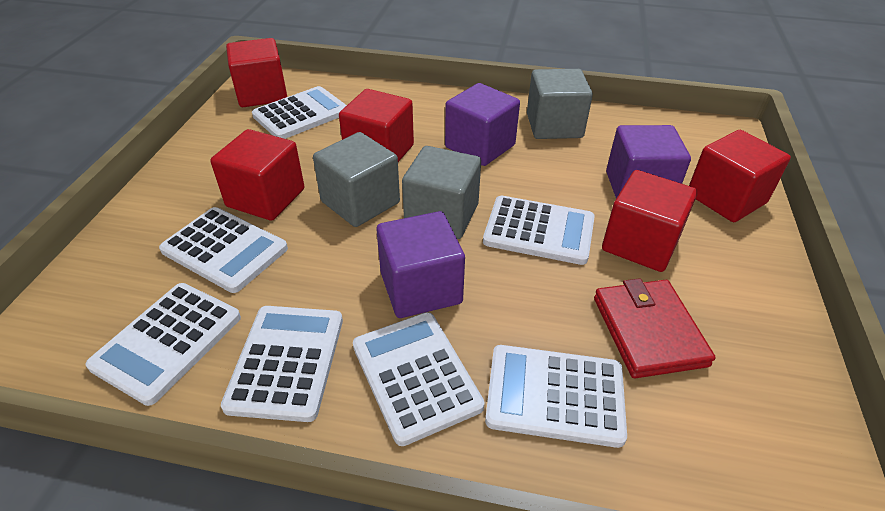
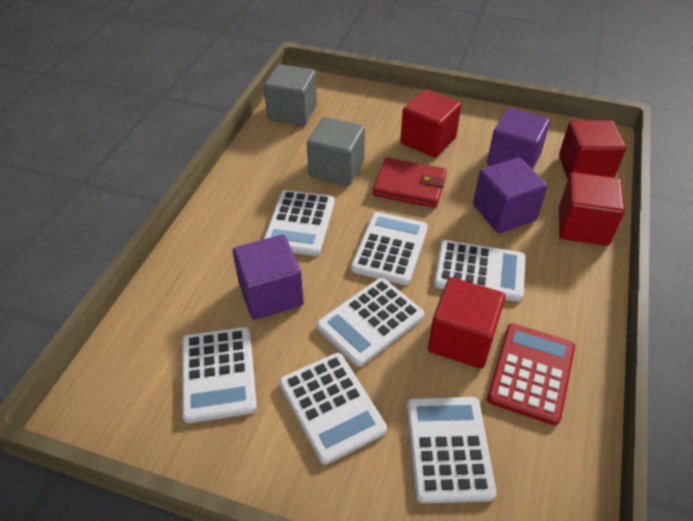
grey cube: 3 -> 2
red calculator: 0 -> 1
red cube: 5 -> 4

